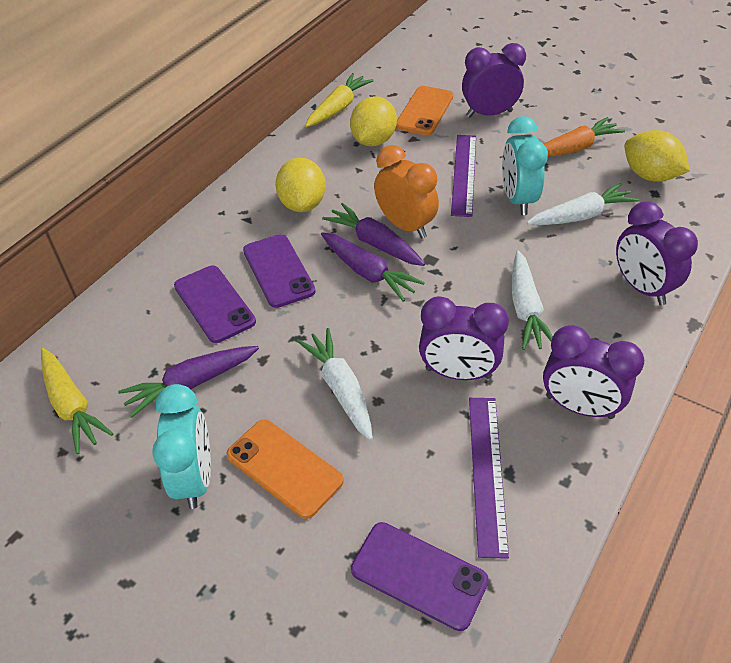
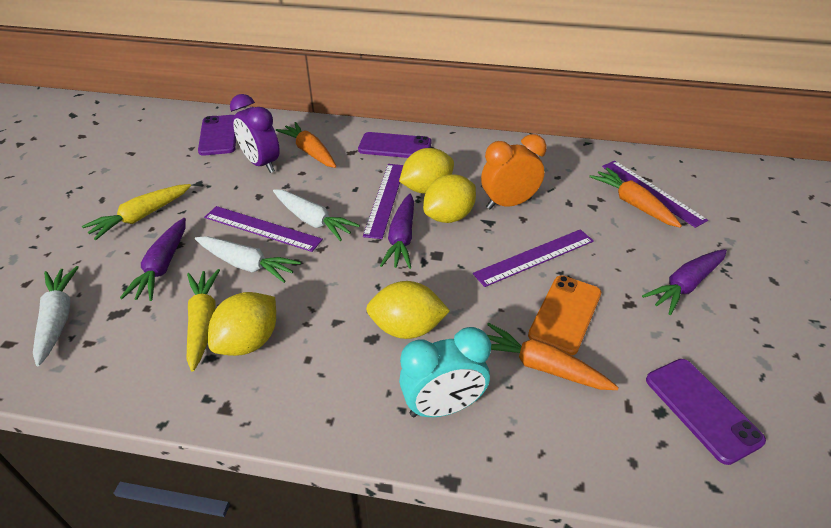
orange carrot: 1 -> 3
orange phone: 2 -> 1
purple clock: 4 -> 1
purple ruler: 2 -> 4
turquoise clock: 2 -> 1
yellow lemon: 3 -> 4

